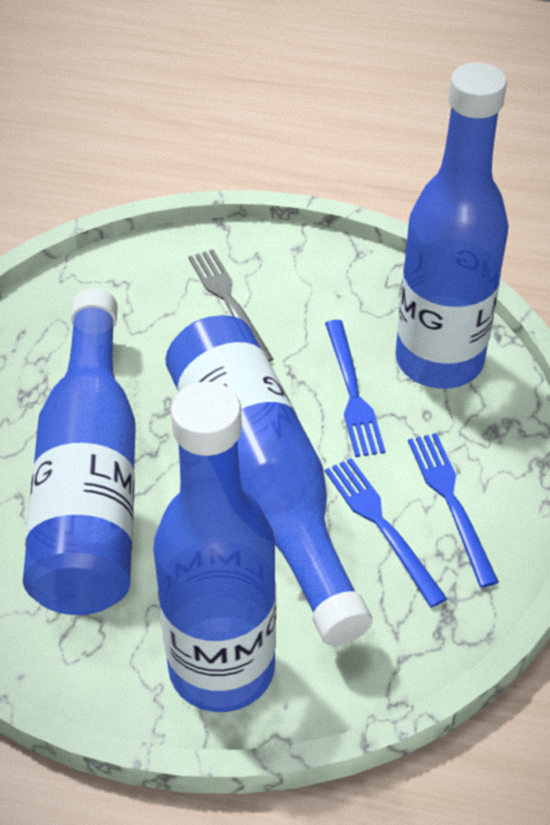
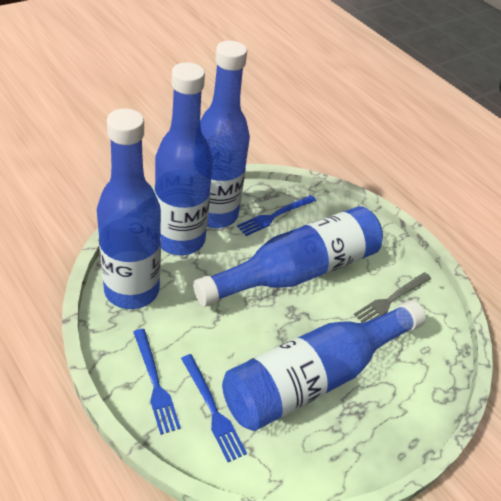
blue bottle: 4 -> 5

